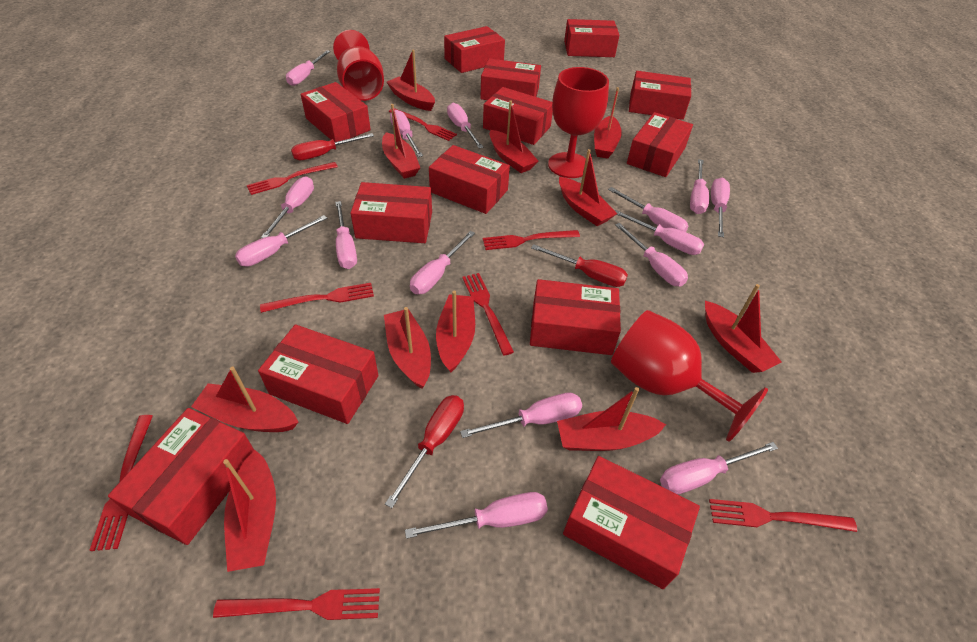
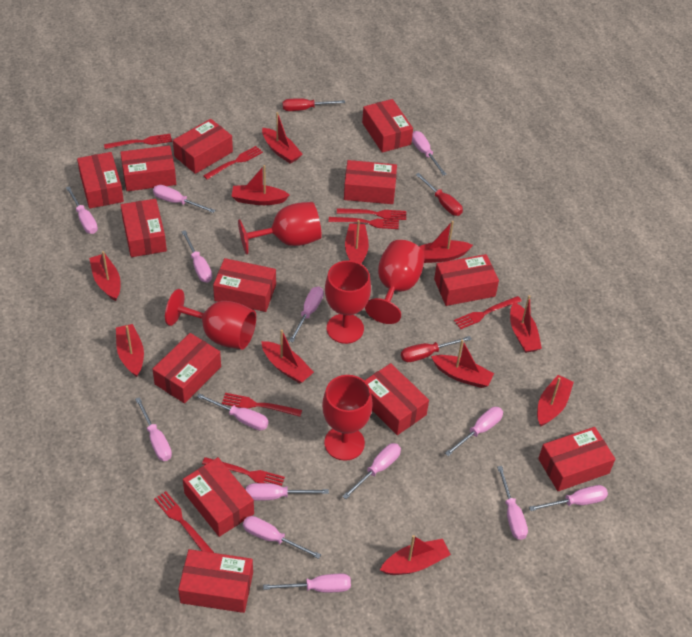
pink screwdriver: 15 -> 14
red goblet: 3 -> 5

